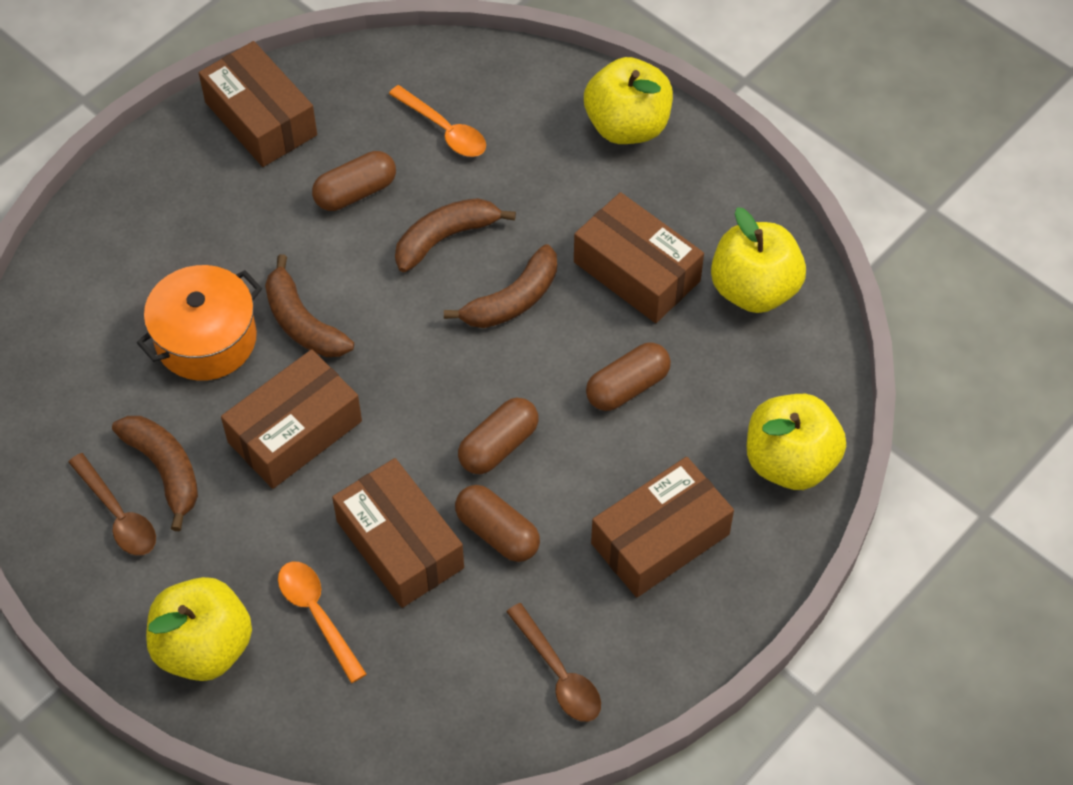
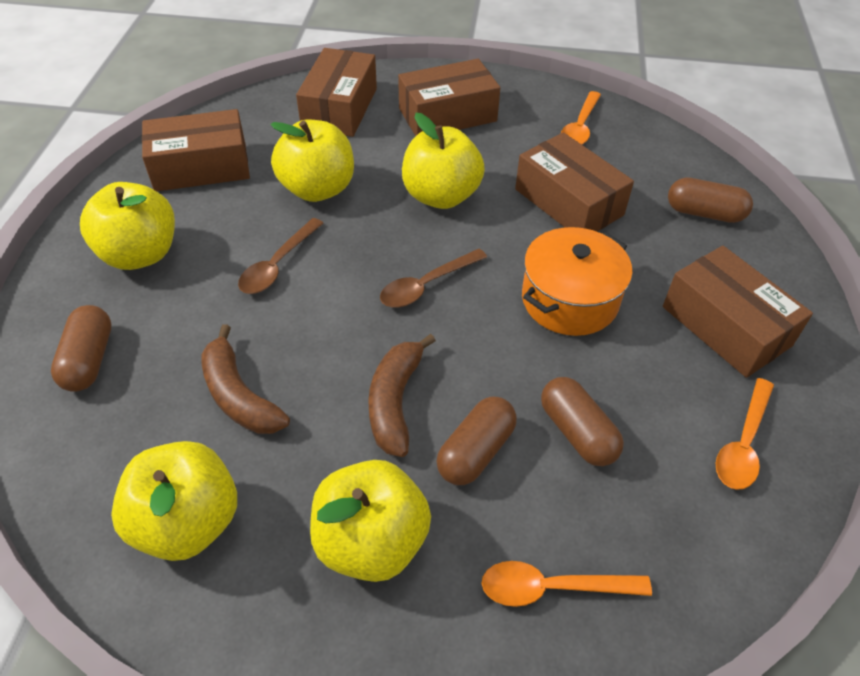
brown banana: 4 -> 2
orange spoon: 2 -> 3
yellow apple: 4 -> 5

